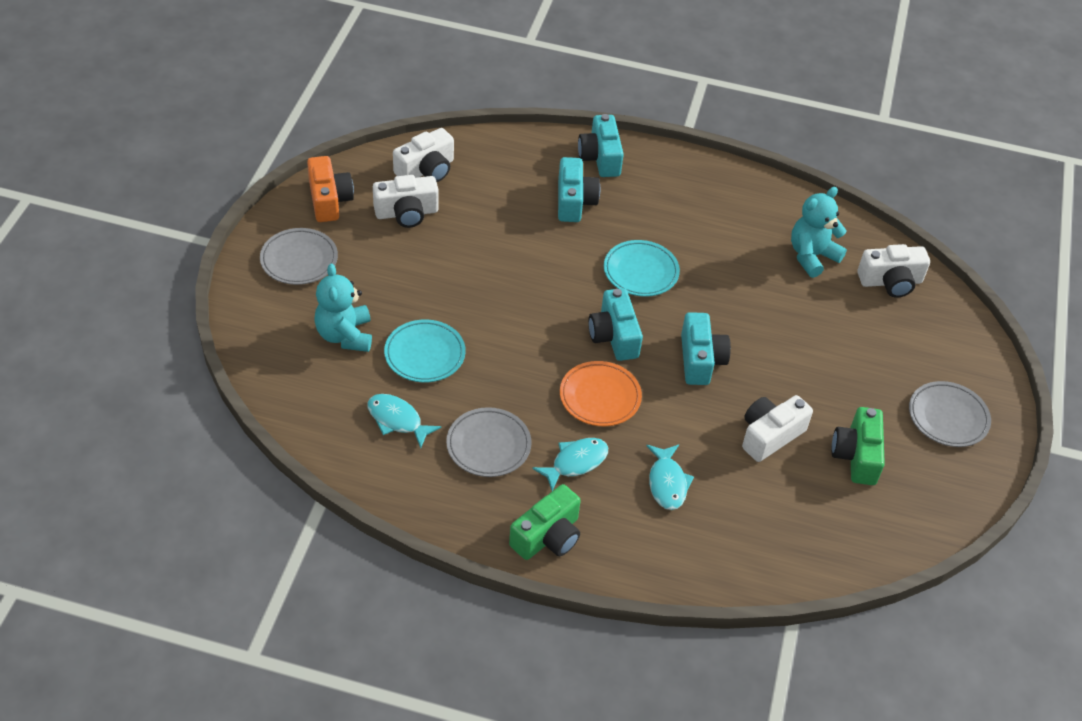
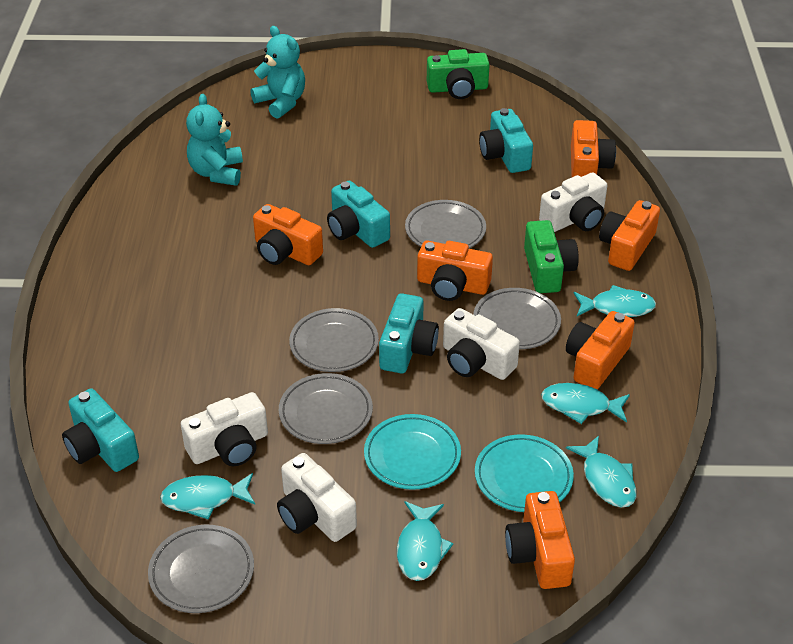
grey plate: 3 -> 5
orange camera: 1 -> 6
orange plate: 1 -> 0
turquoise fish: 3 -> 5

